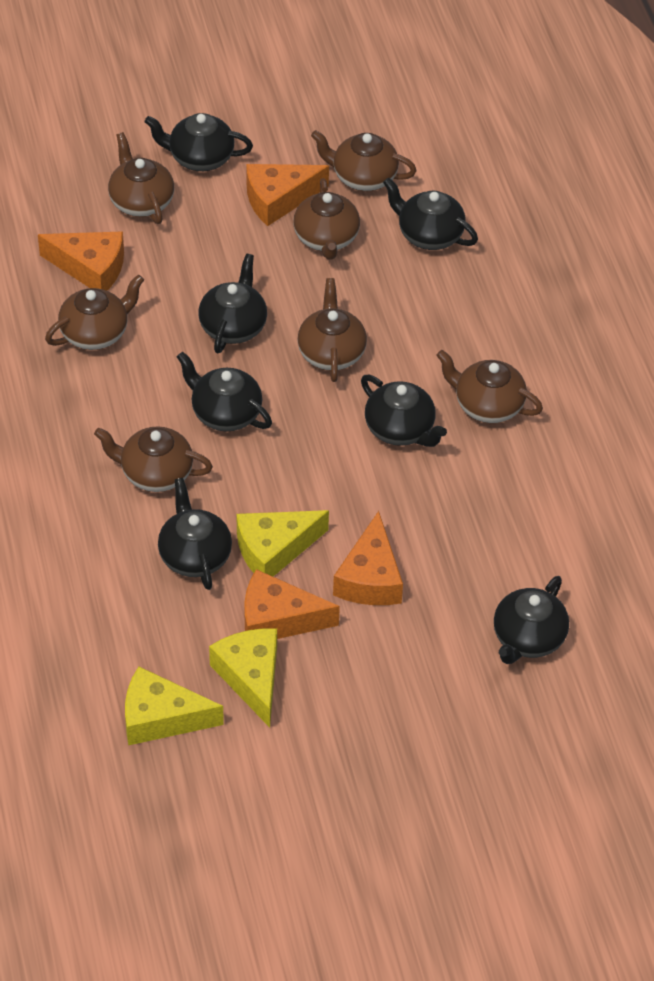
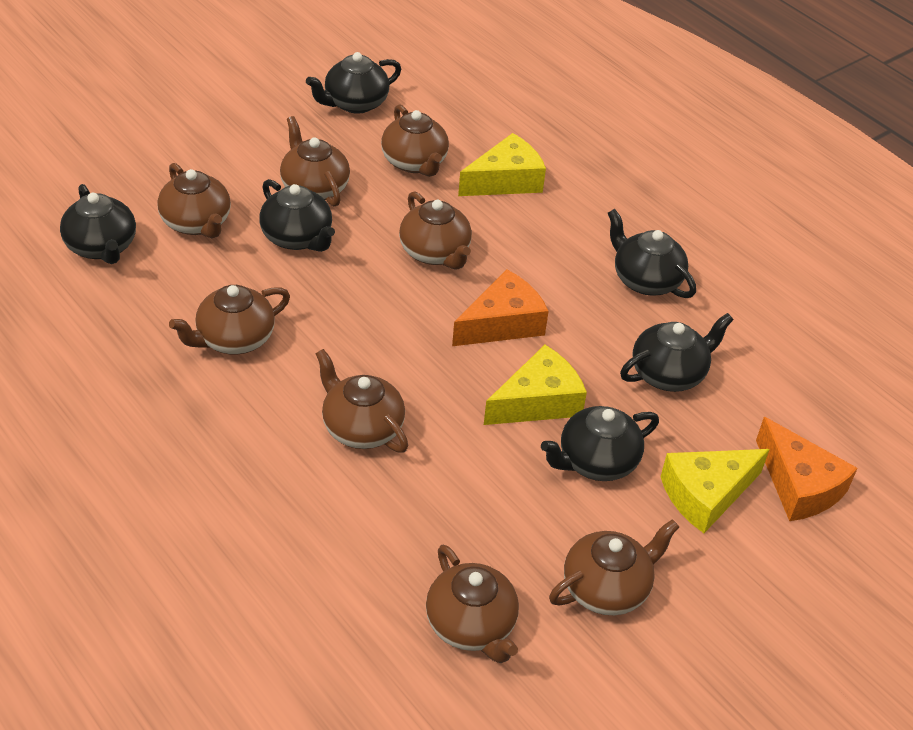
black teapot: 7 -> 6
brown teapot: 7 -> 8
orange cheese: 4 -> 2

